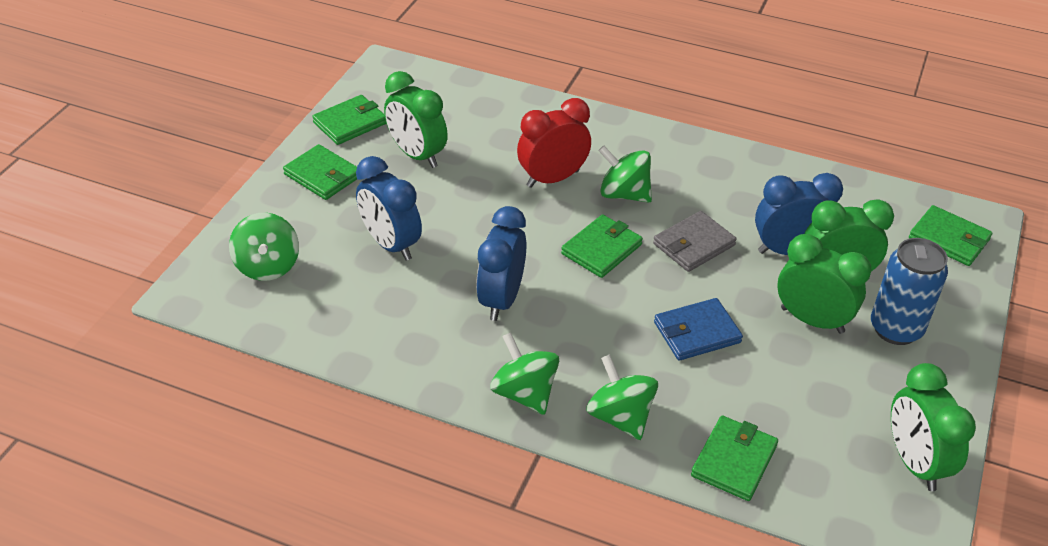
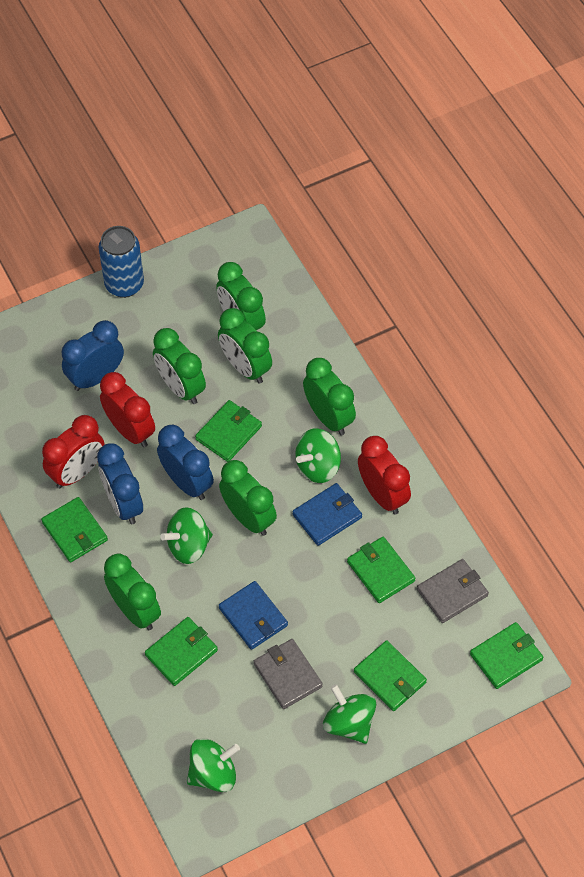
blue wallet: 1 -> 2
green clock: 4 -> 6
green wallet: 5 -> 6
grey wallet: 1 -> 2
red clock: 1 -> 3

